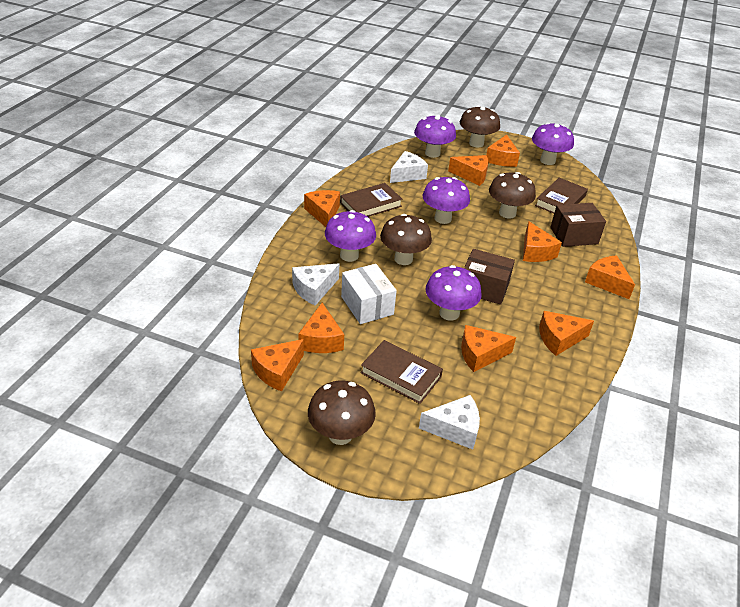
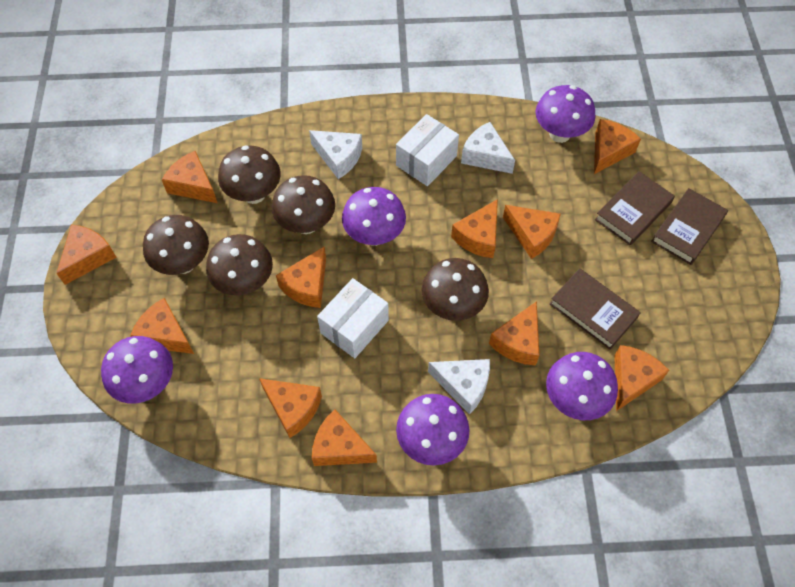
brown box: 2 -> 0
brown mushroom: 4 -> 5
orange cheese: 9 -> 11
white box: 1 -> 2

